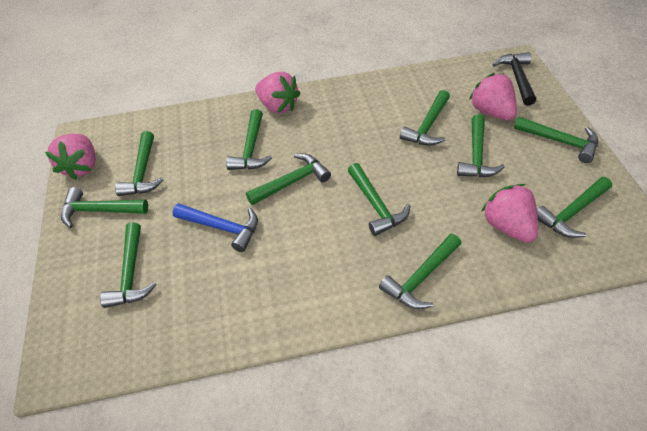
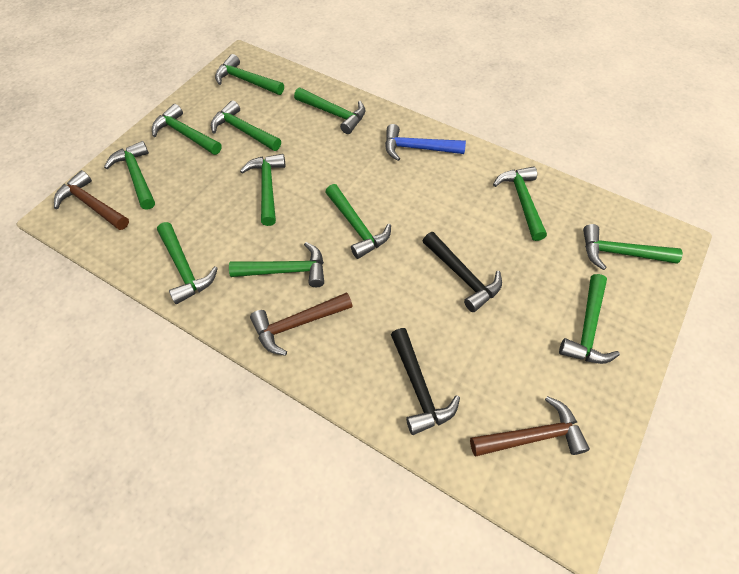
black hammer: 1 -> 2
brown hammer: 0 -> 3
green hammer: 11 -> 12
pink strawberry: 4 -> 0

